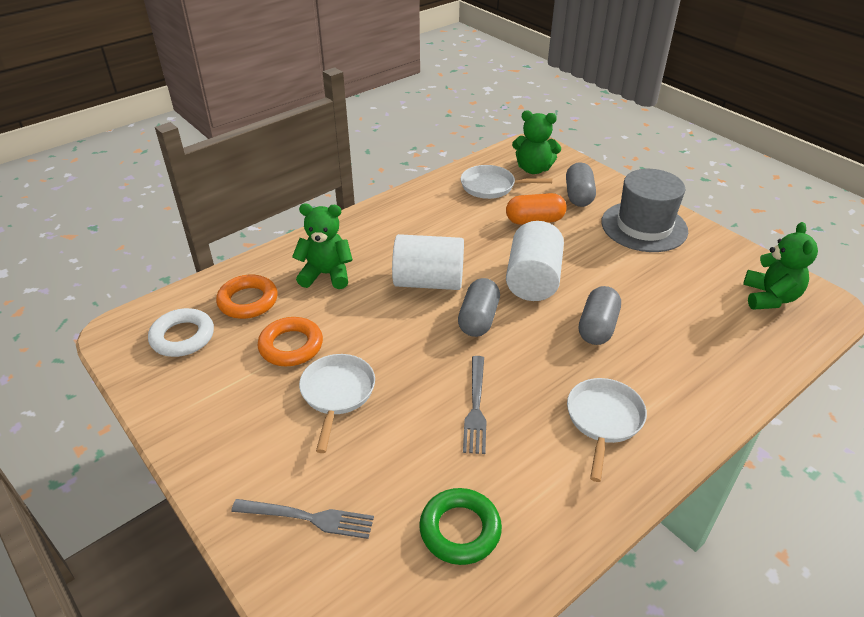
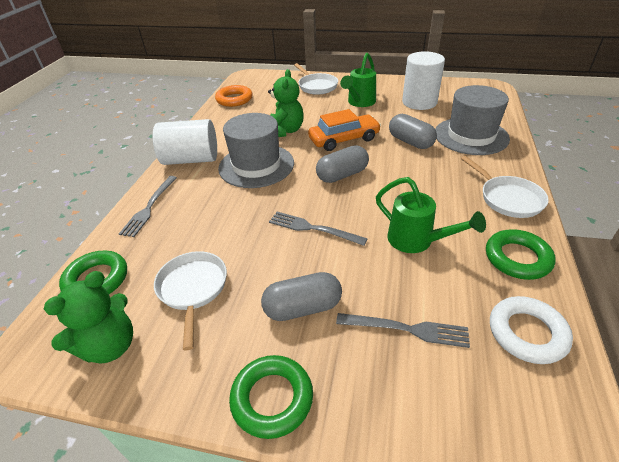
green ring: 1 -> 3
green teddy bear: 3 -> 2
green watering can: 0 -> 2
grey fork: 2 -> 3
grey hat: 1 -> 2
orange capsule: 1 -> 0
orange car: 0 -> 1
orange ring: 2 -> 1

